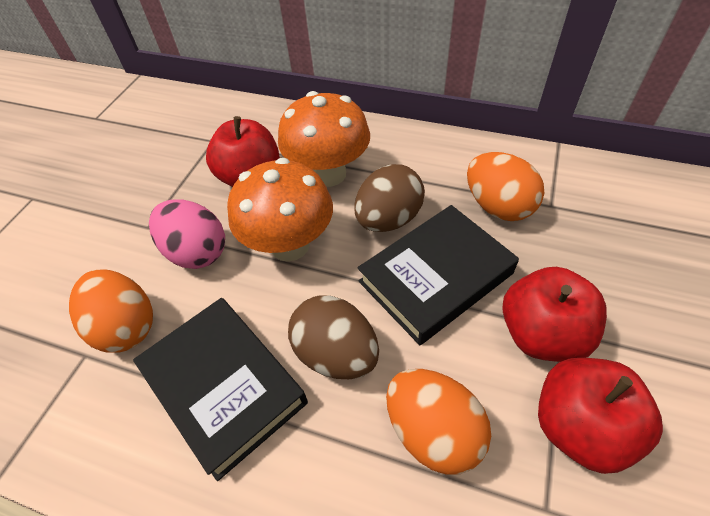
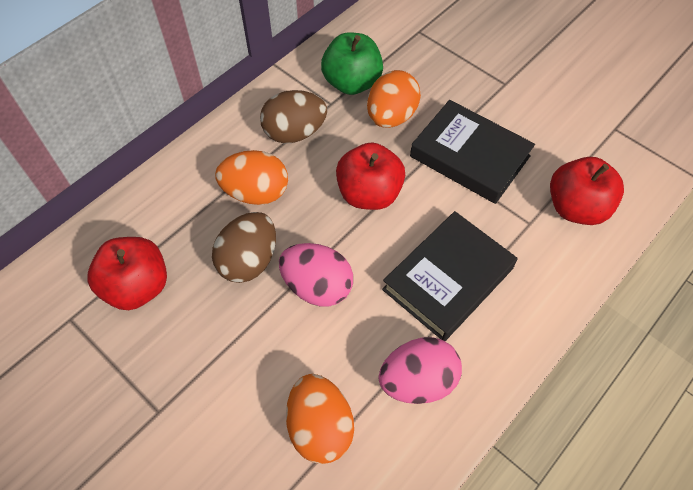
green apple: 0 -> 1
orange mushroom: 2 -> 0
pink egg: 1 -> 2

